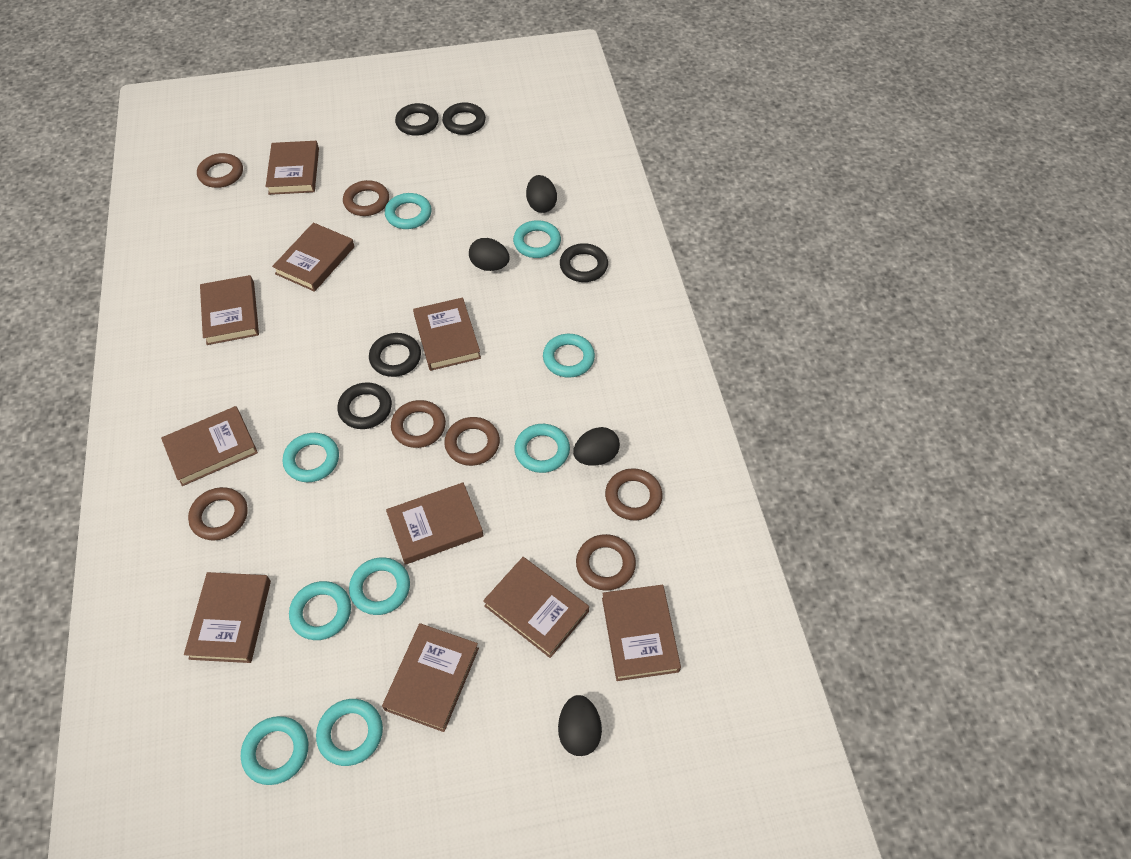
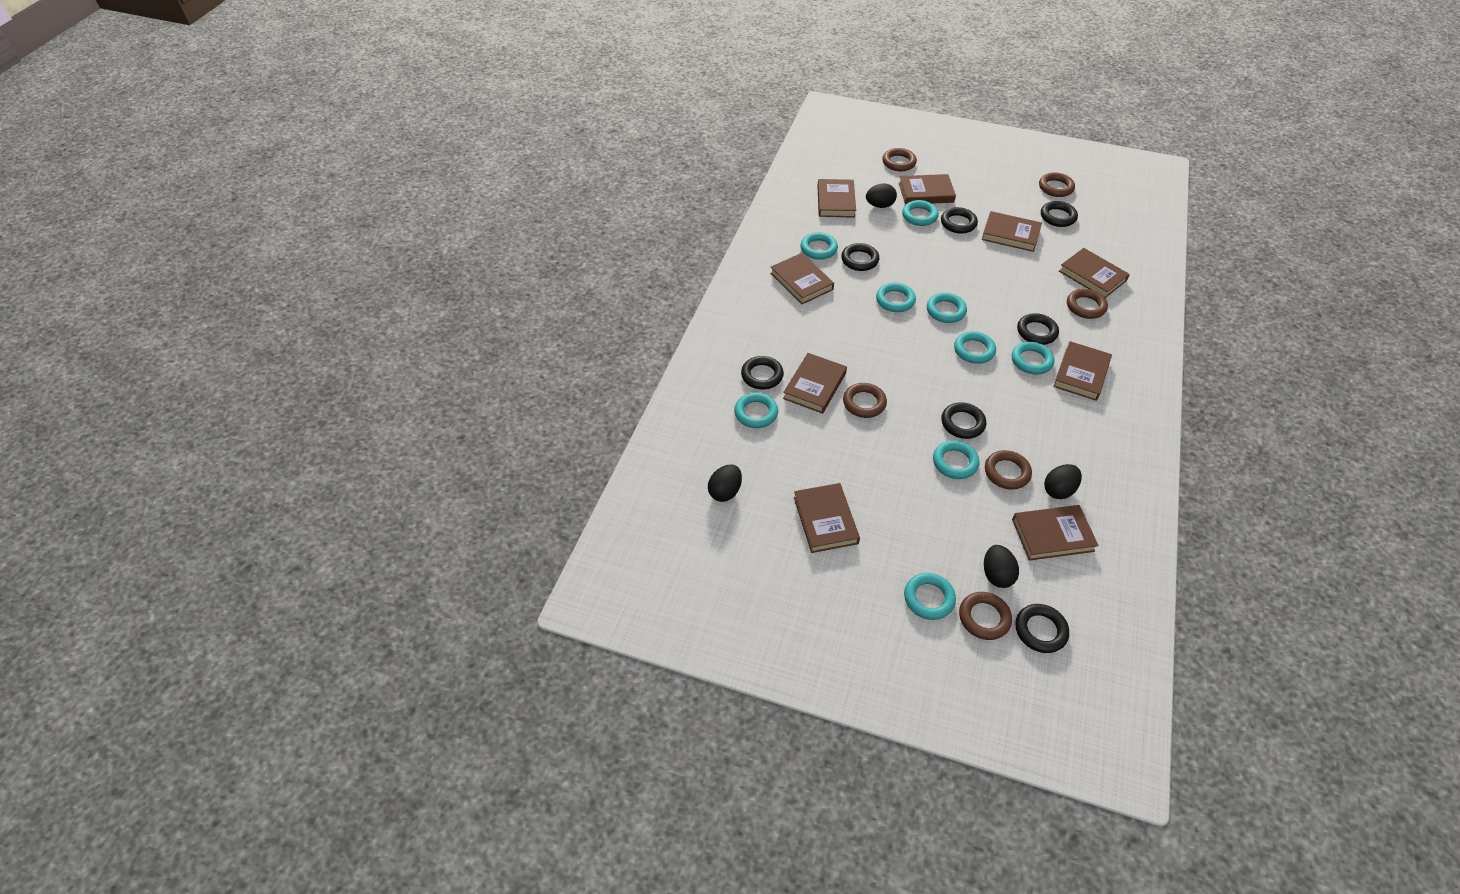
black ring: 5 -> 7
brown book: 10 -> 9
brown ring: 7 -> 6

